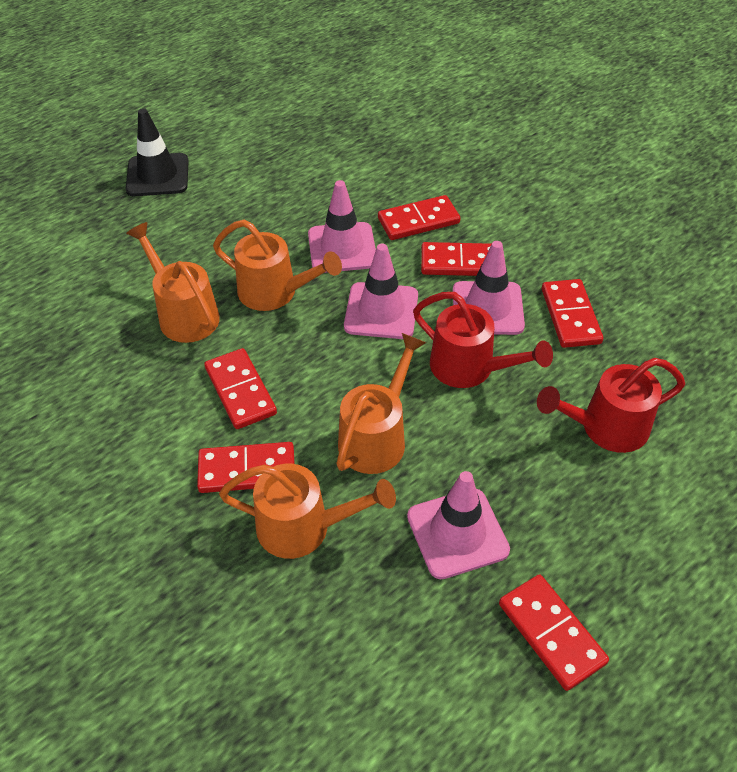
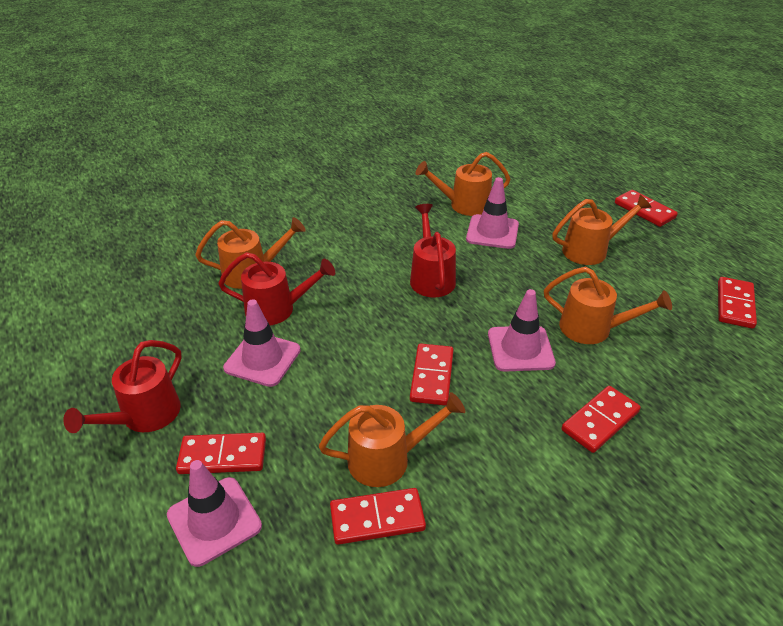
black traffic cone: 1 -> 0
orange watering can: 4 -> 5
red watering can: 2 -> 3

